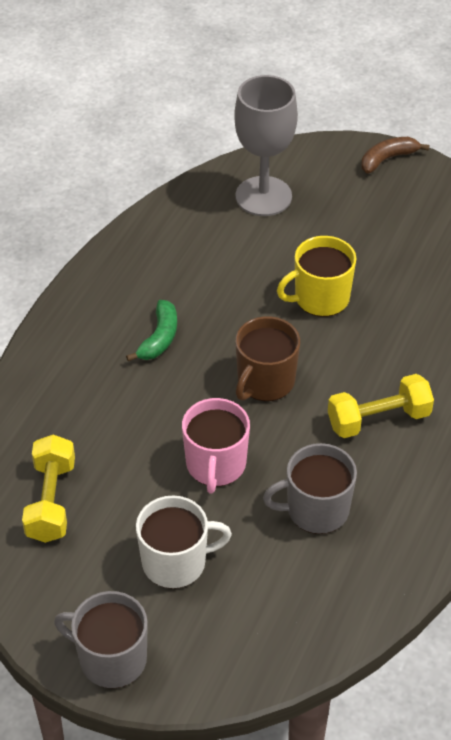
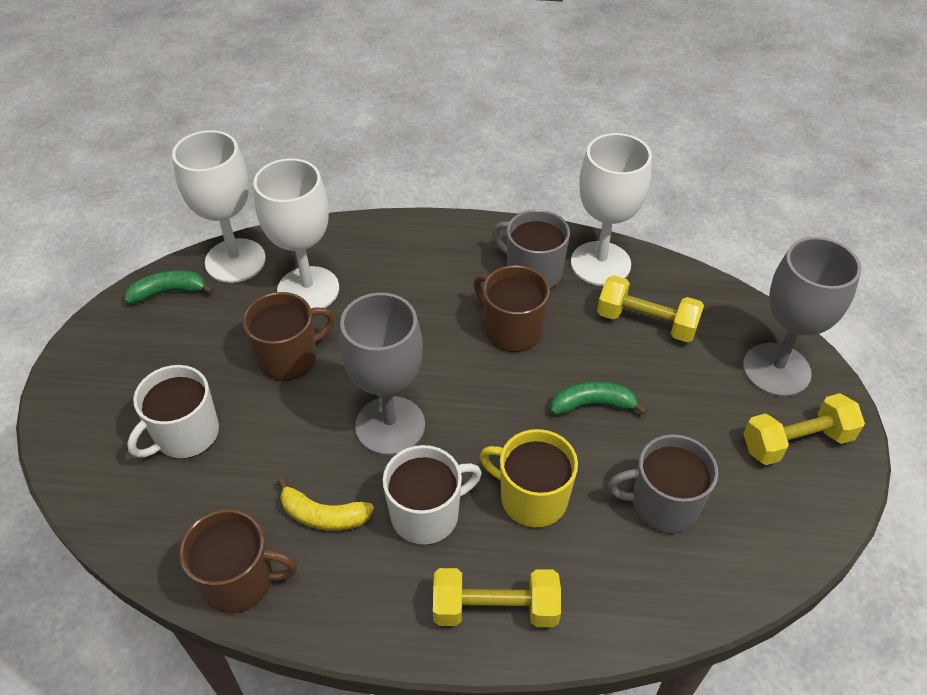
brown banana: 1 -> 0
brown mug: 1 -> 3
green banana: 1 -> 2
grey goblet: 1 -> 2
pink mug: 1 -> 0
white goblet: 0 -> 3
white mug: 1 -> 2
yellow banana: 0 -> 1
yellow dumbbell: 2 -> 3

